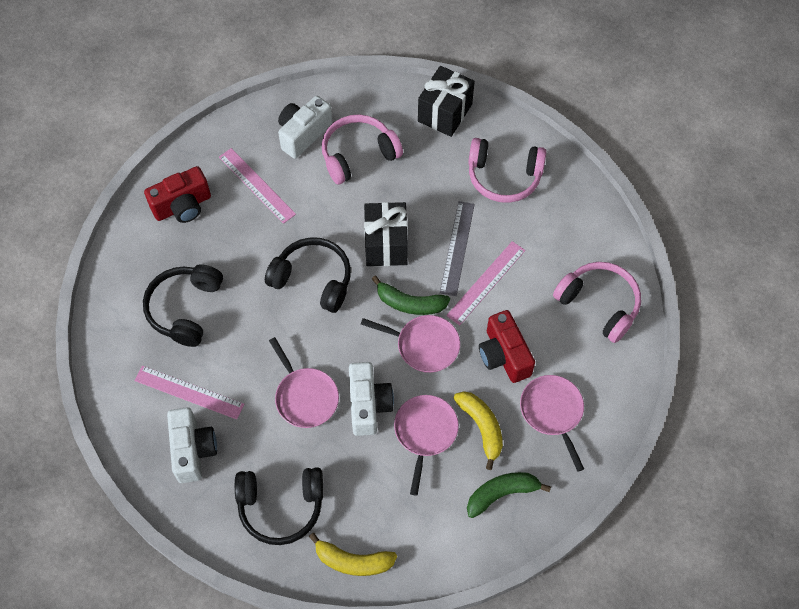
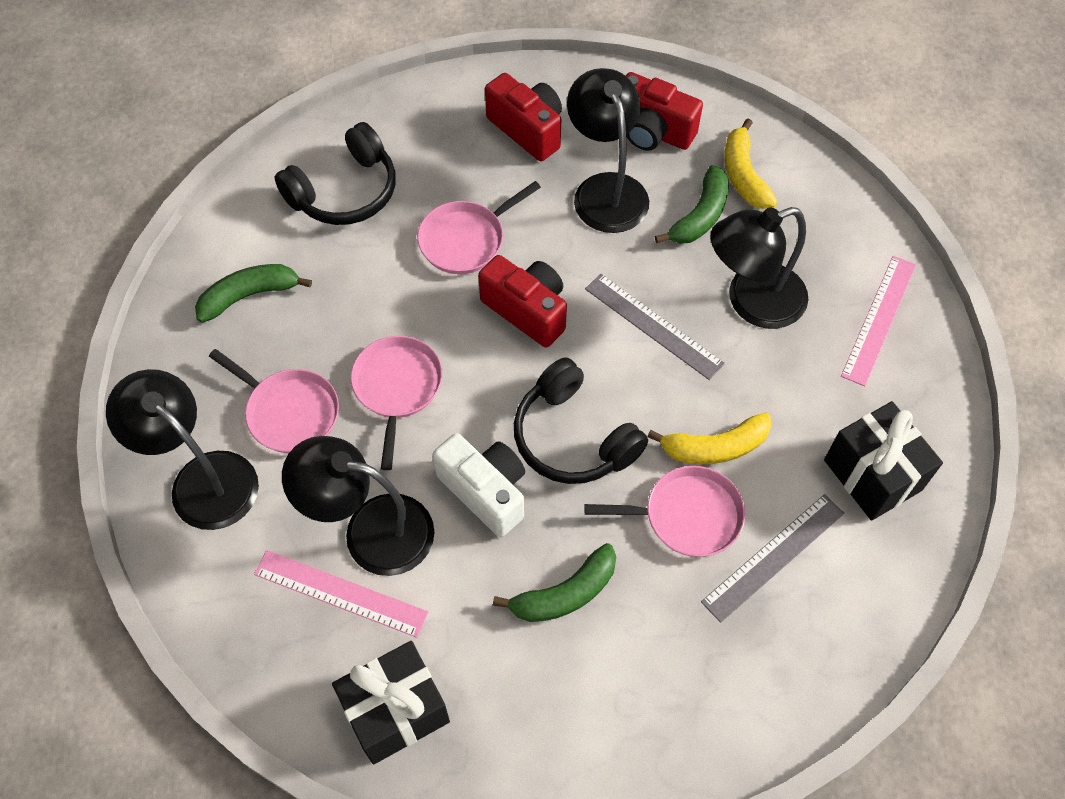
black headphones: 3 -> 2
black lamp: 0 -> 4
green banana: 2 -> 3
grey ruler: 1 -> 2
pink headphones: 3 -> 0
pink ruler: 3 -> 2
red camera: 2 -> 3
white camera: 3 -> 1

